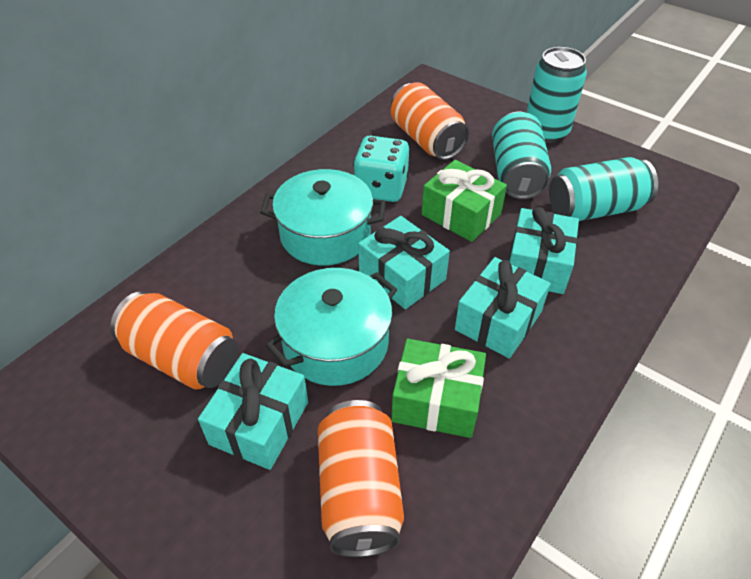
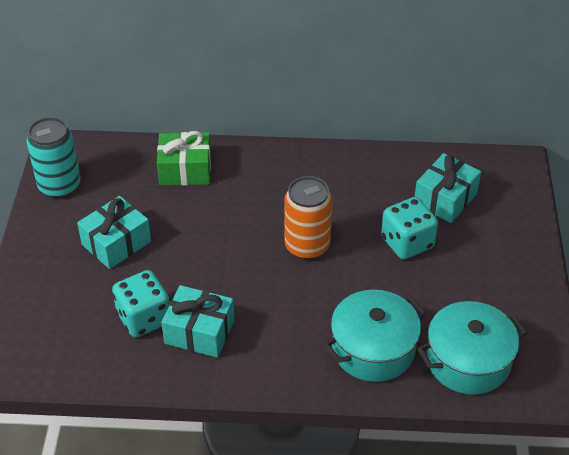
green gift: 2 -> 1
orange can: 3 -> 1
turquoise can: 3 -> 1
turquoise dice: 1 -> 2
turquoise gift: 4 -> 3

